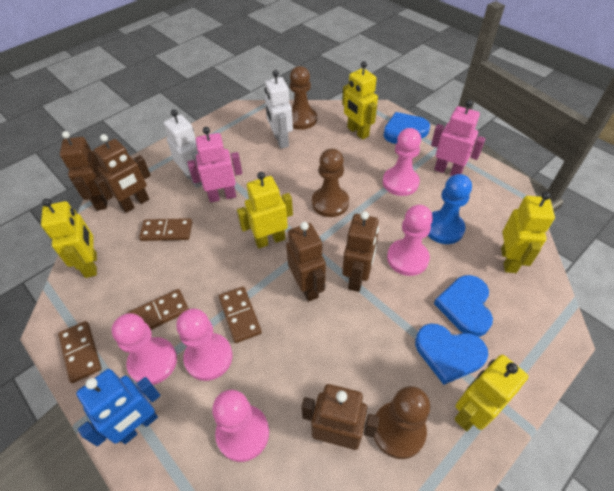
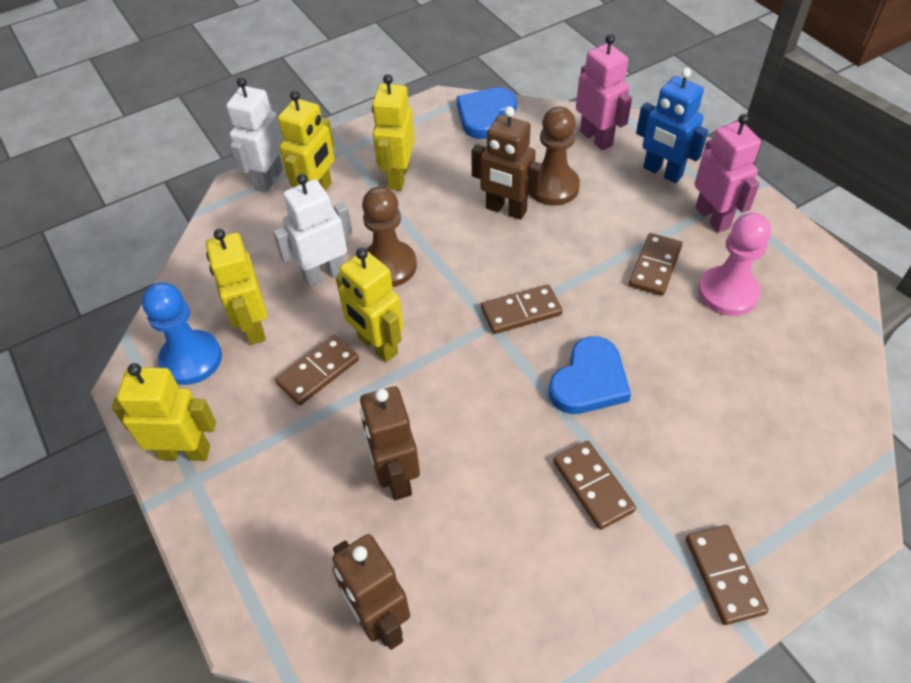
blue heart: 3 -> 2
brown domino: 4 -> 5
brown pawn: 3 -> 2
brown robot: 5 -> 3
pink pawn: 5 -> 1

